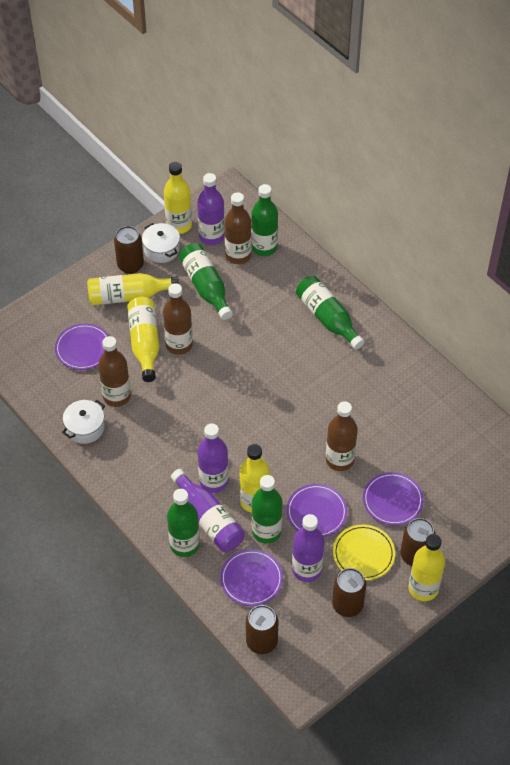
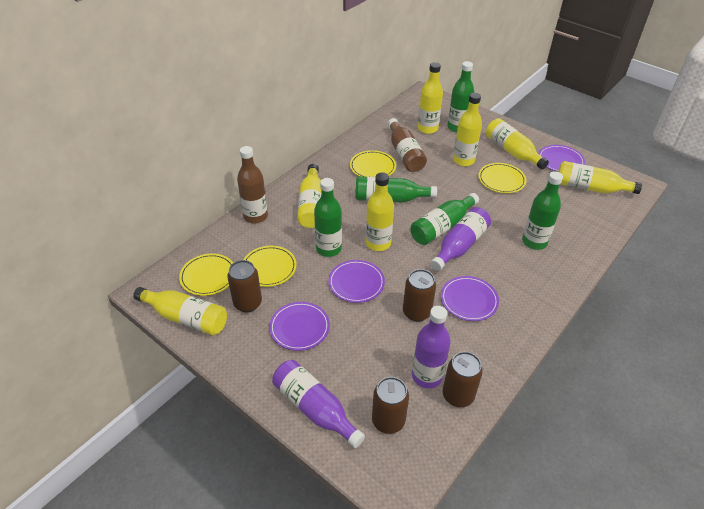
brown bottle: 4 -> 2
purple bottle: 4 -> 3
white pot: 2 -> 0
yellow bottle: 5 -> 7
yellow plate: 1 -> 4

